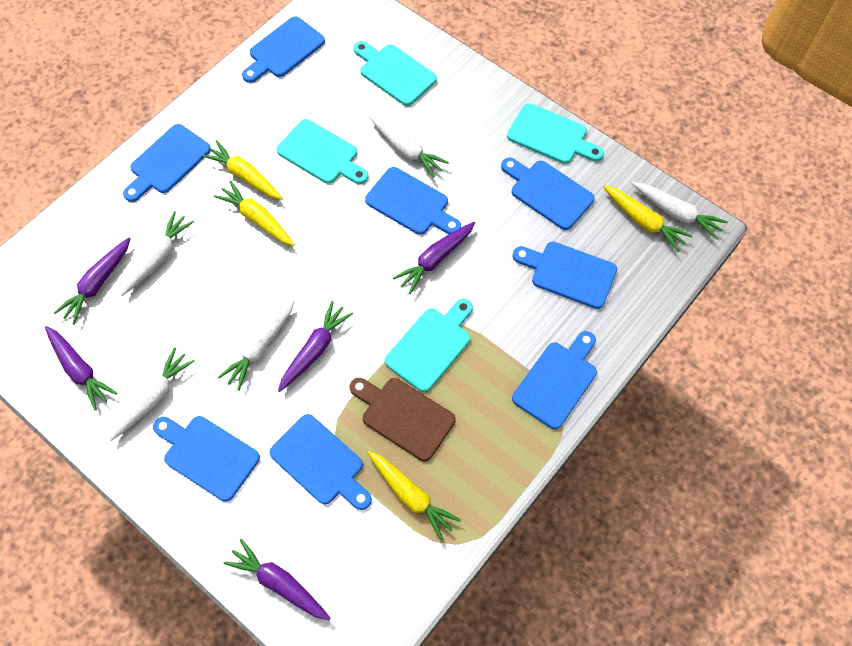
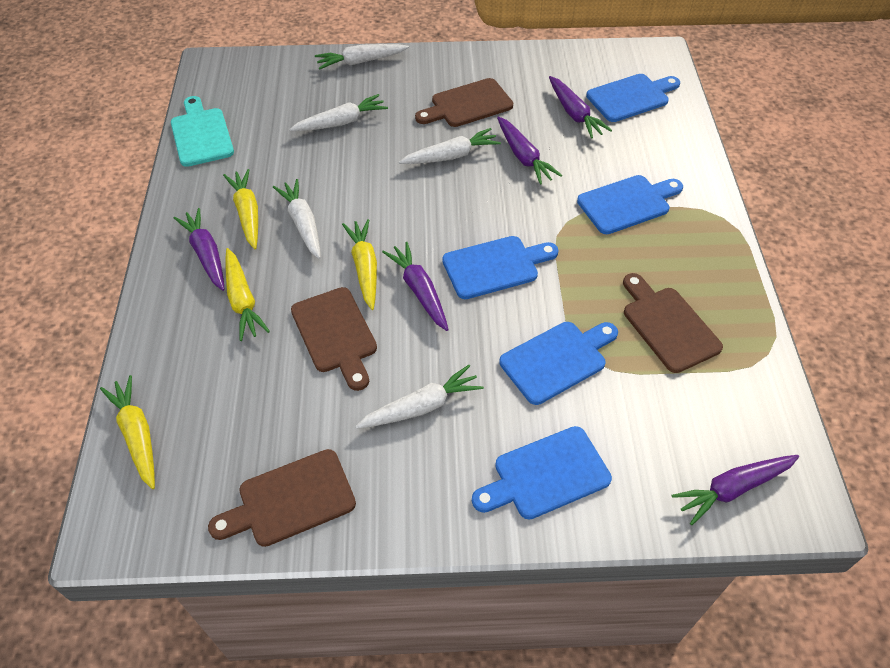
blue cutting board: 8 -> 5
brown cutting board: 1 -> 4
turquoise cutting board: 4 -> 1

